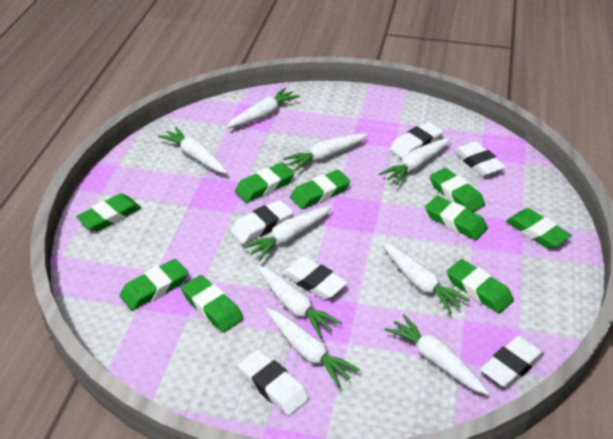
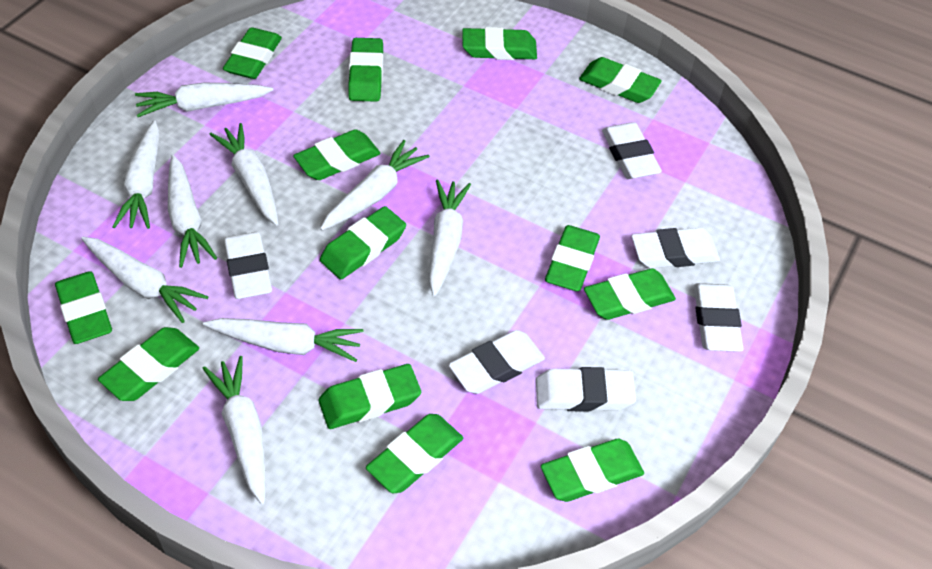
green eraser: 9 -> 13

